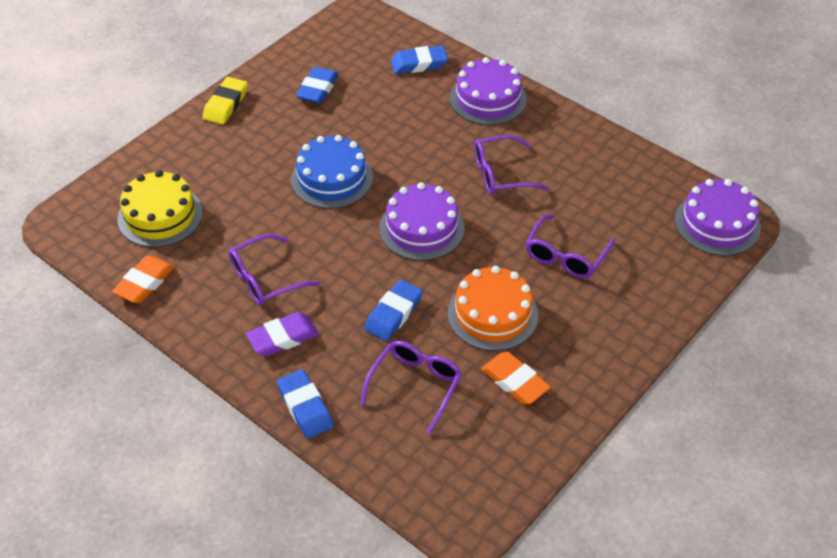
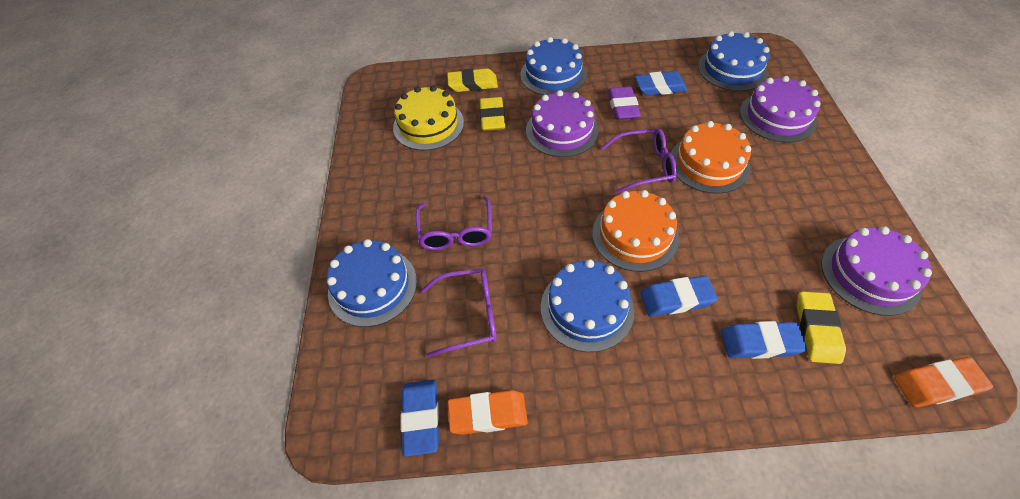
blue cake: 1 -> 4
orange cake: 1 -> 2
purple glasses: 4 -> 3
yellow eraser: 1 -> 3

